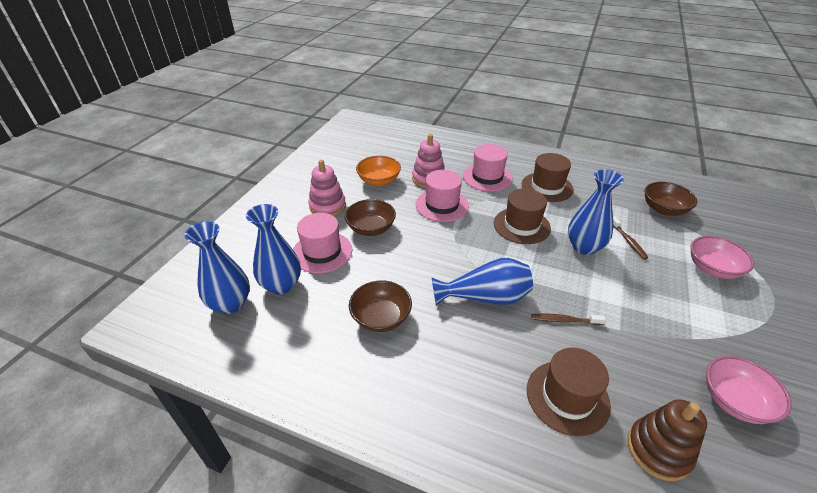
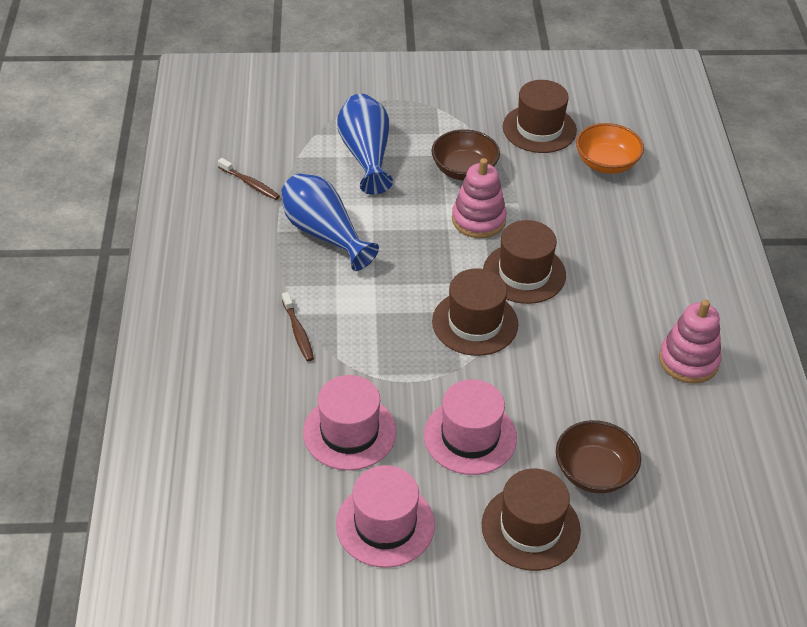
blue vase: 4 -> 2
brown bowl: 3 -> 2
brown hat: 3 -> 4
brown stacking toy: 1 -> 0
pink bowl: 2 -> 0

